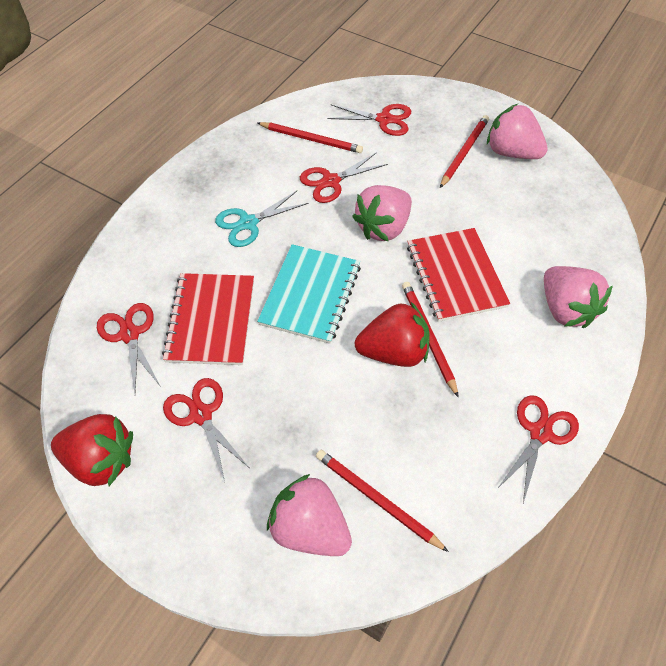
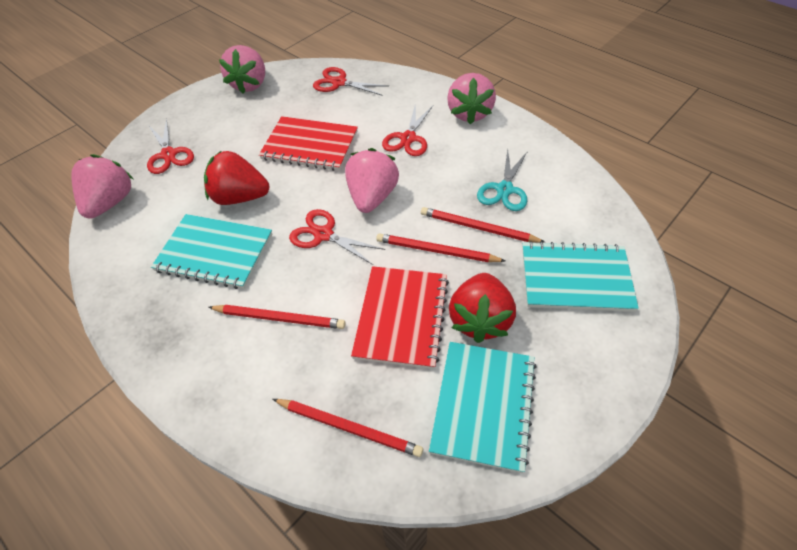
red scissors: 5 -> 4
turquoise notebook: 1 -> 3

